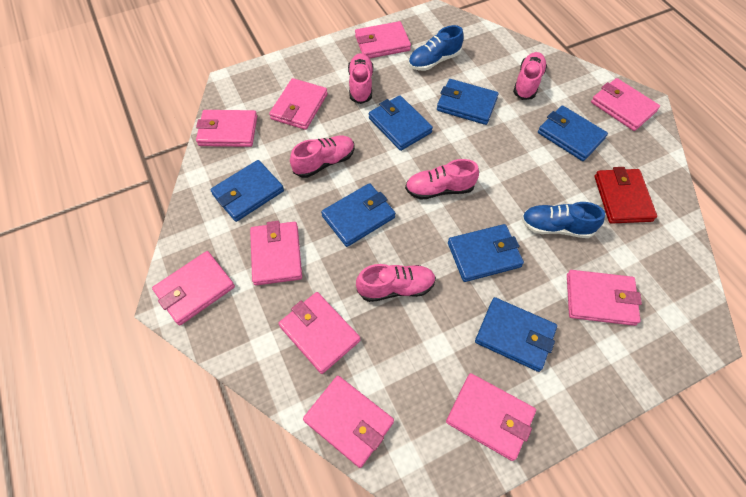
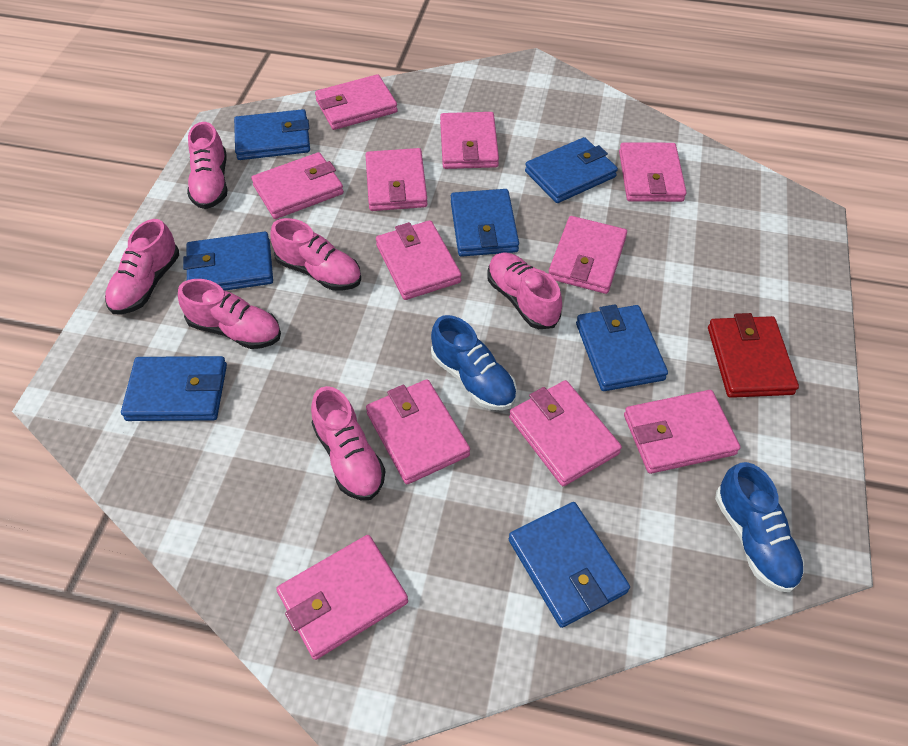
pink shoe: 5 -> 6
pink wallet: 10 -> 11

